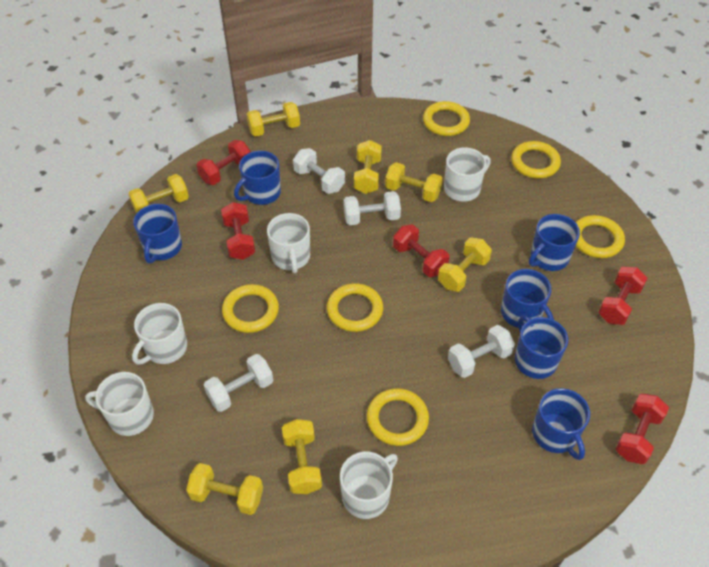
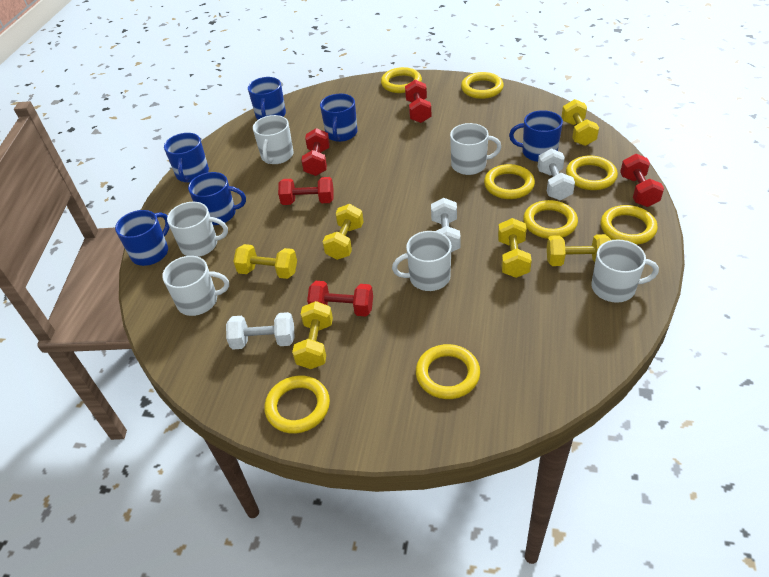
white dumbbell: 4 -> 3
white mug: 5 -> 6
yellow dumbbell: 7 -> 6
yellow ring: 6 -> 8

